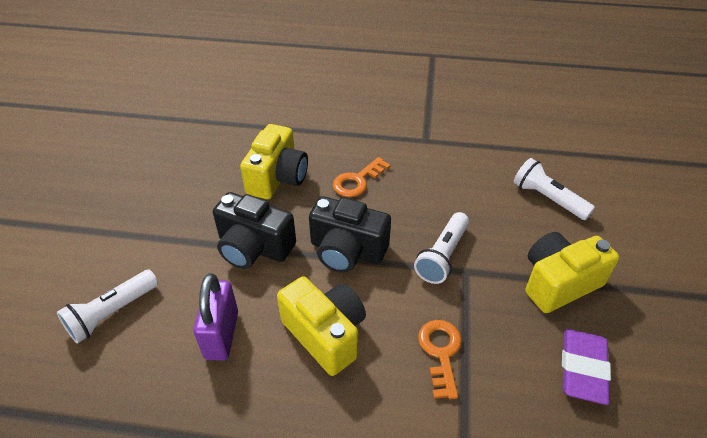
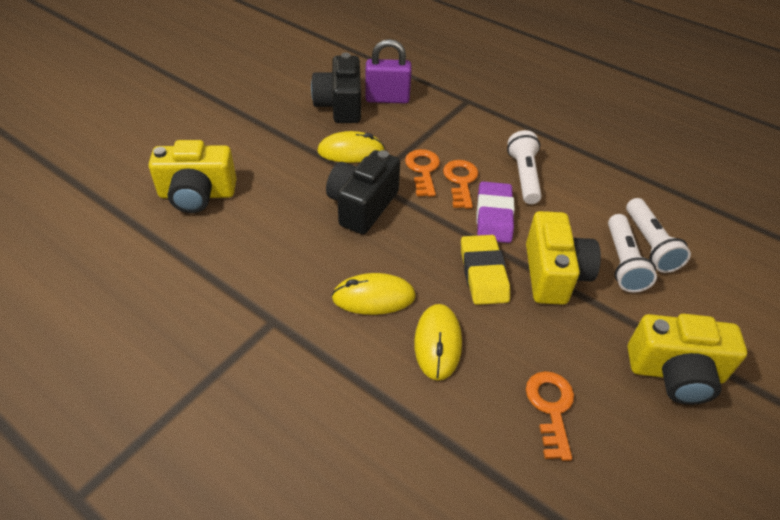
orange key: 2 -> 3
yellow eraser: 0 -> 1
yellow mouse: 0 -> 3

